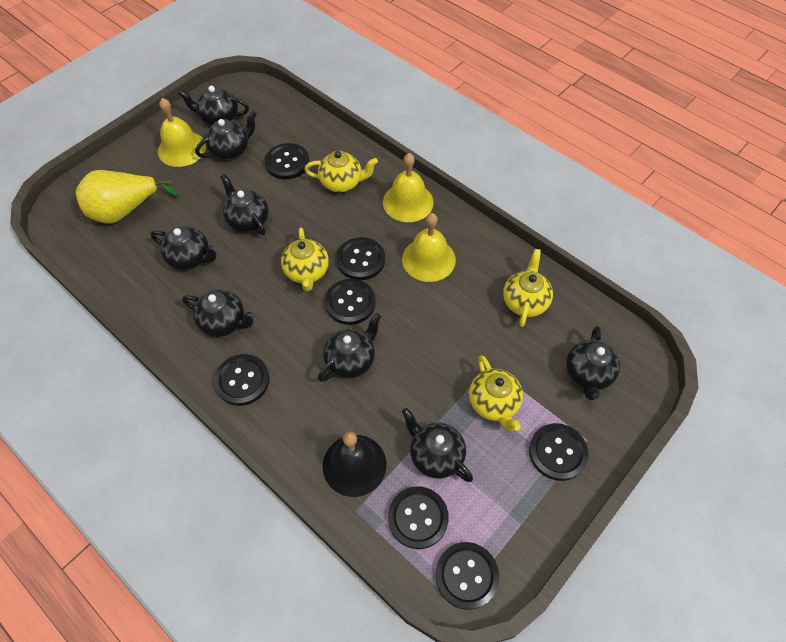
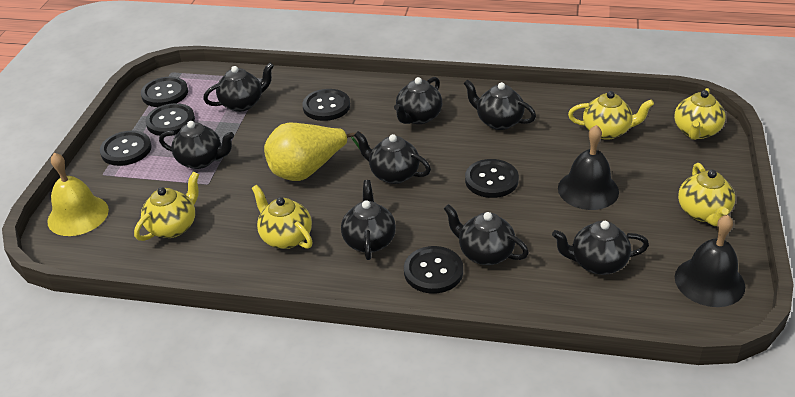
black bell: 1 -> 2
black button: 7 -> 6
yellow bell: 3 -> 1
yellow teapot: 4 -> 5

